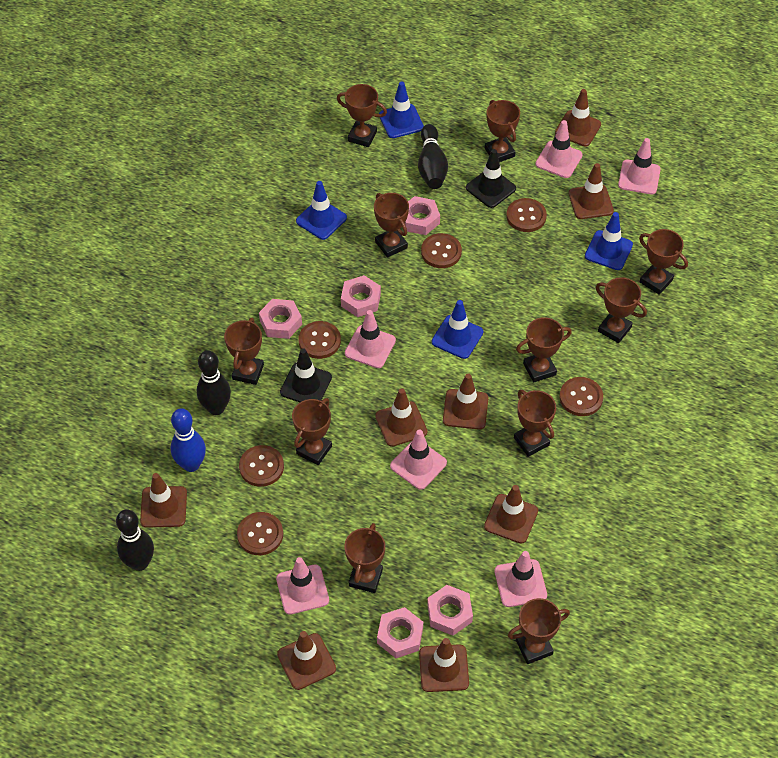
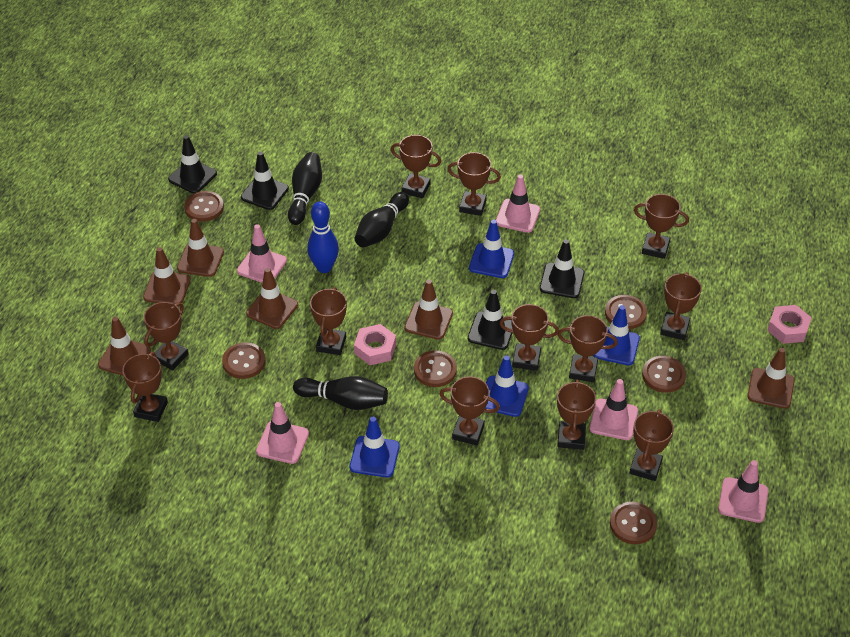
black traffic cone: 2 -> 4
brown traffic cone: 8 -> 6
brown trophy: 11 -> 12
pink nut: 5 -> 2
pink traffic cone: 6 -> 5

